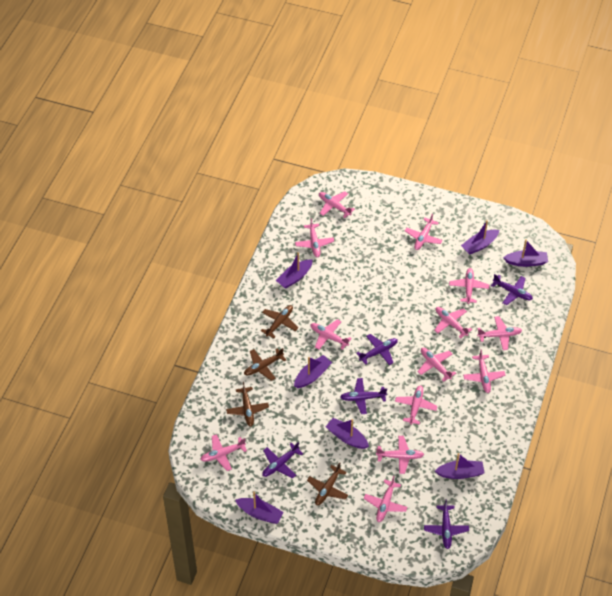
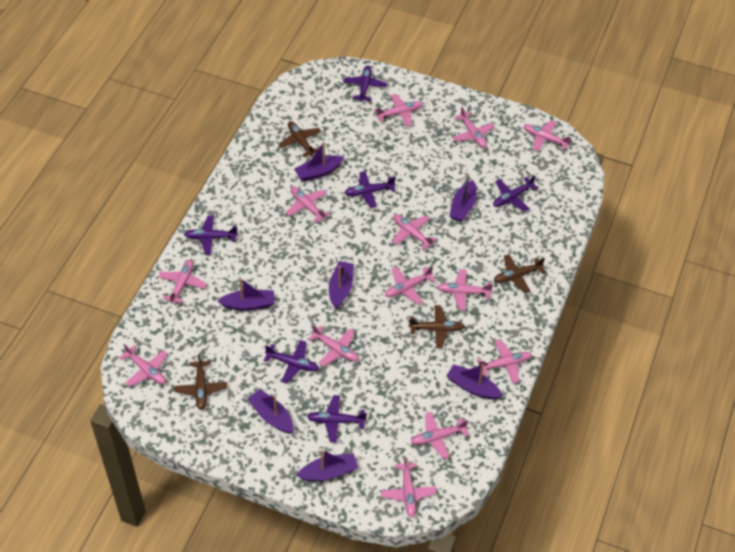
purple plane: 5 -> 6

